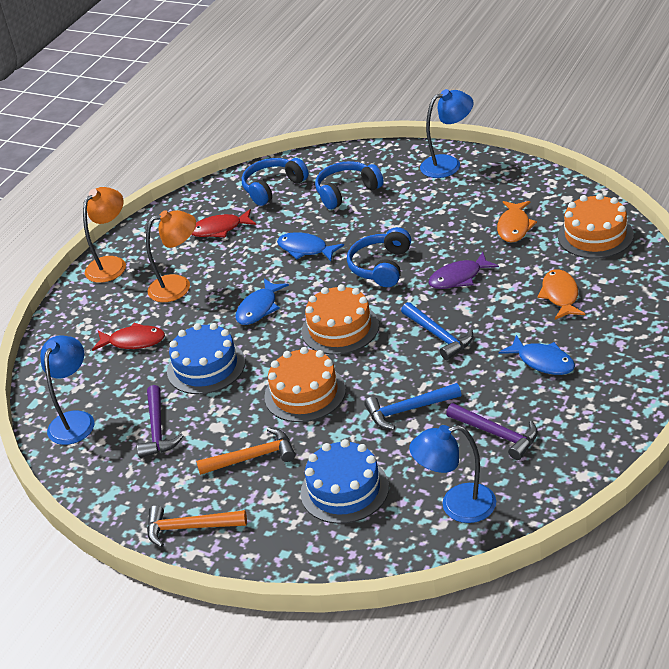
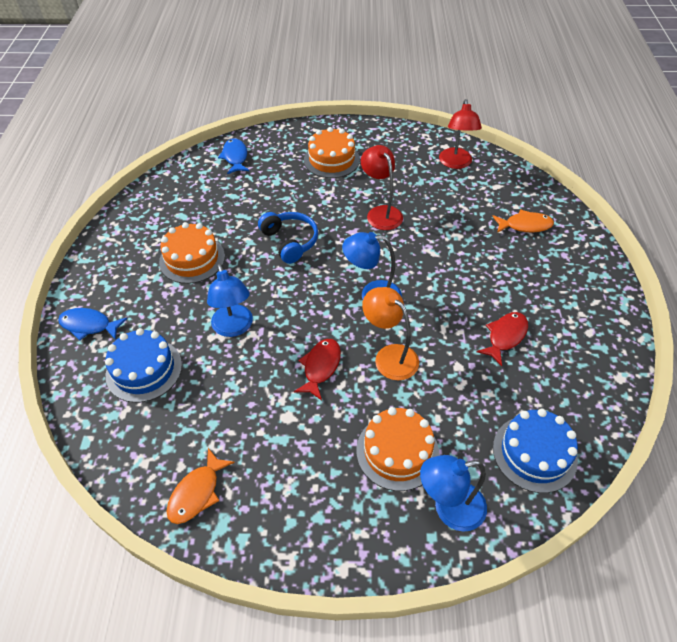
blue fish: 3 -> 2
blue hammer: 2 -> 0
blue headphones: 3 -> 1
orange hammer: 2 -> 0
orange lamp: 2 -> 1
purple fish: 1 -> 0
purple hammer: 2 -> 0
red lamp: 0 -> 2

